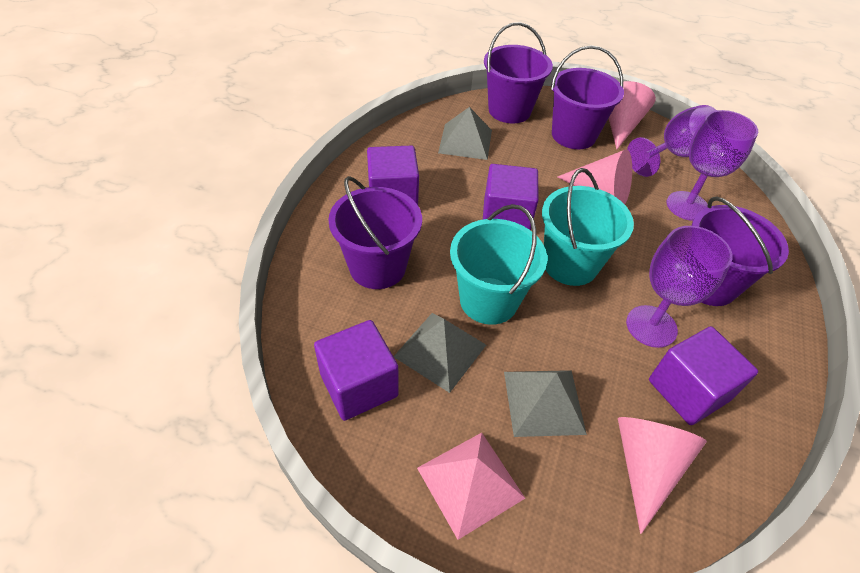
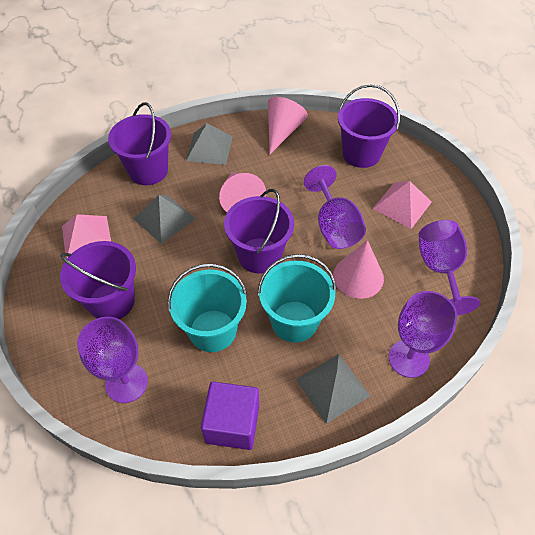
pink pyramid: 1 -> 2
purple cube: 4 -> 1
purple goblet: 3 -> 4

